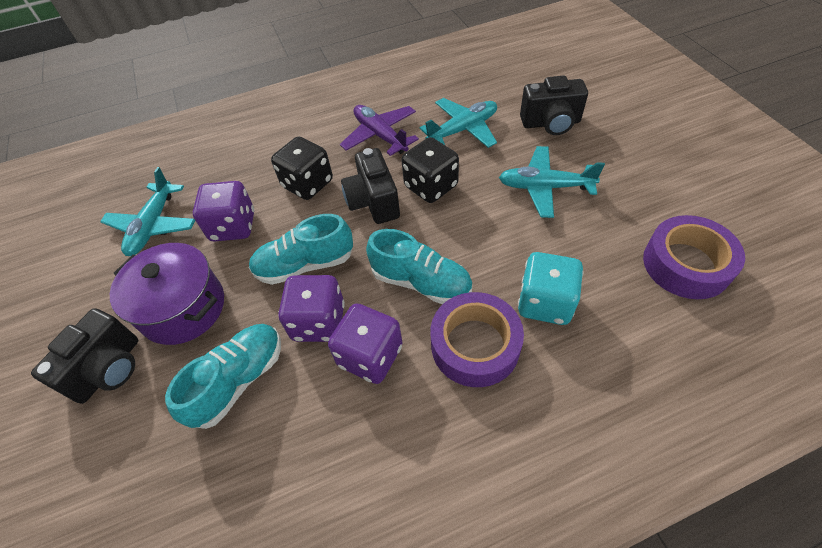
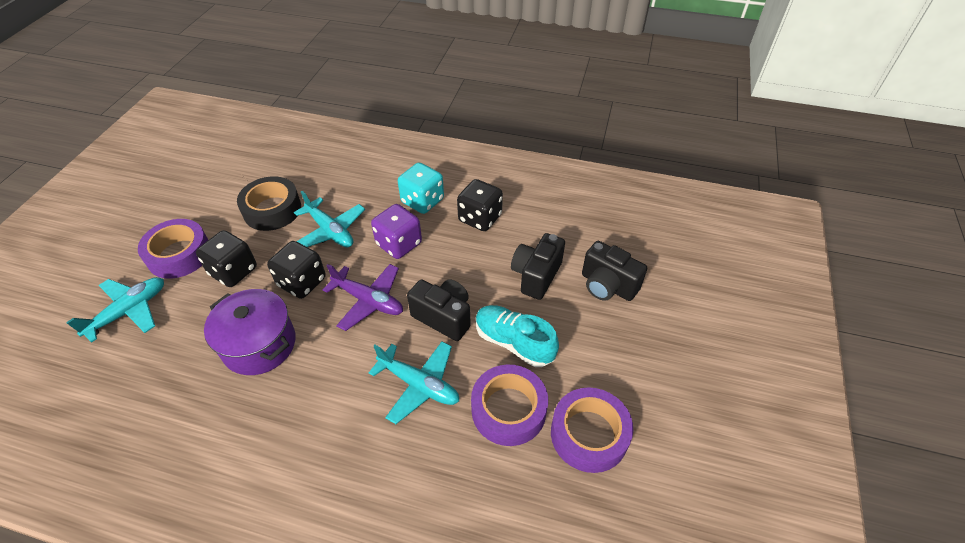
black dice: 2 -> 3
black tape: 0 -> 1
purple dice: 3 -> 1
purple tape: 2 -> 3
turquoise shoe: 3 -> 1

